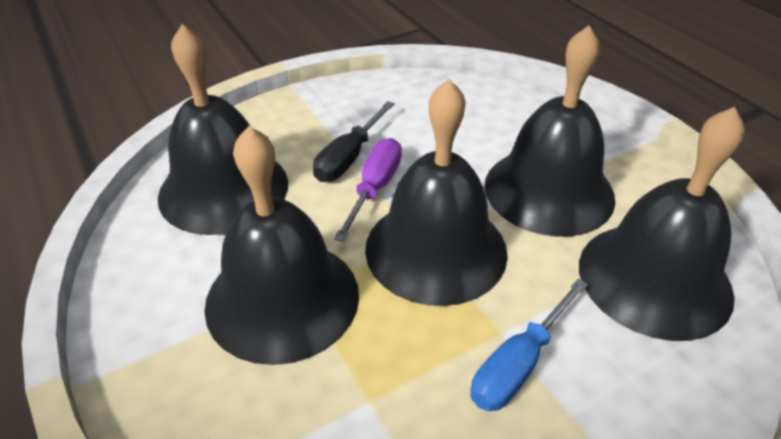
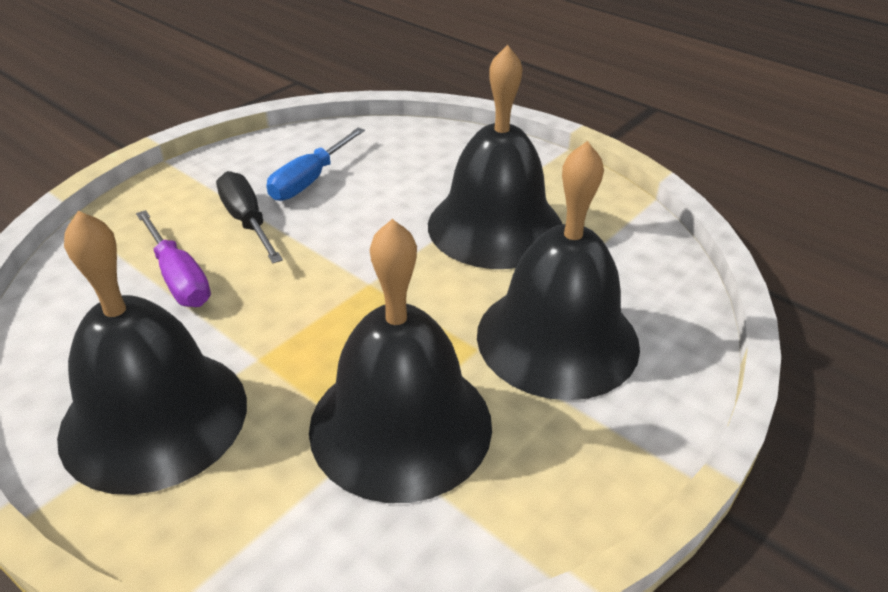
black bell: 5 -> 4

